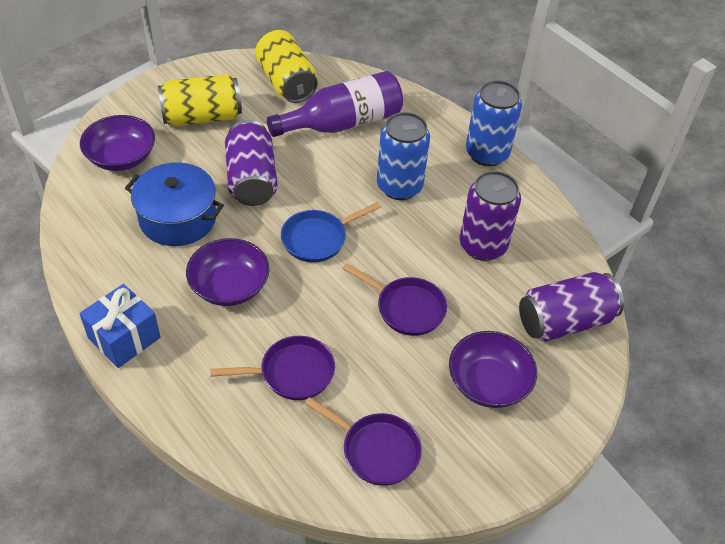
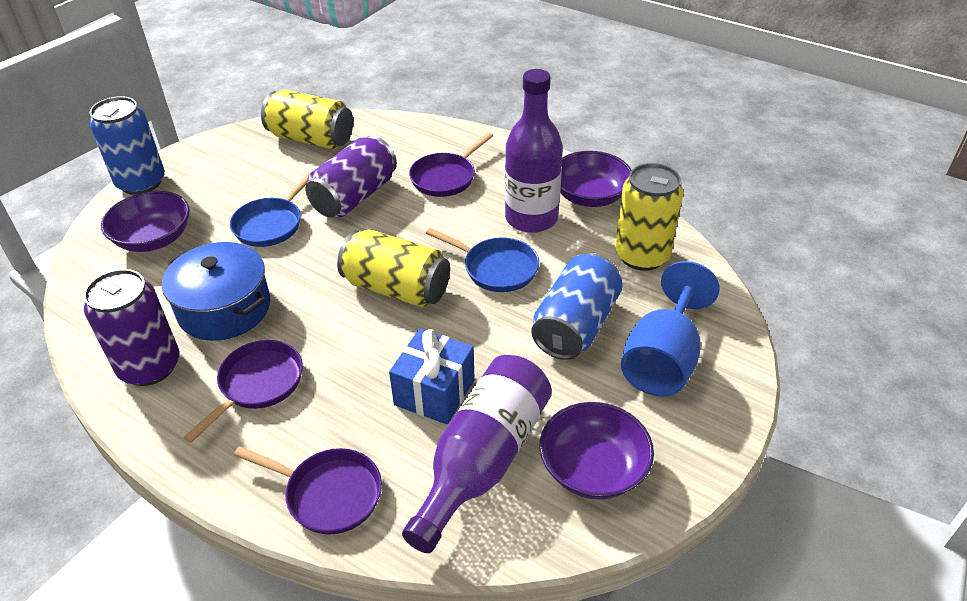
blue goblet: 0 -> 1
blue pan: 1 -> 2
purple bottle: 1 -> 2
purple can: 3 -> 2
yellow can: 2 -> 3

